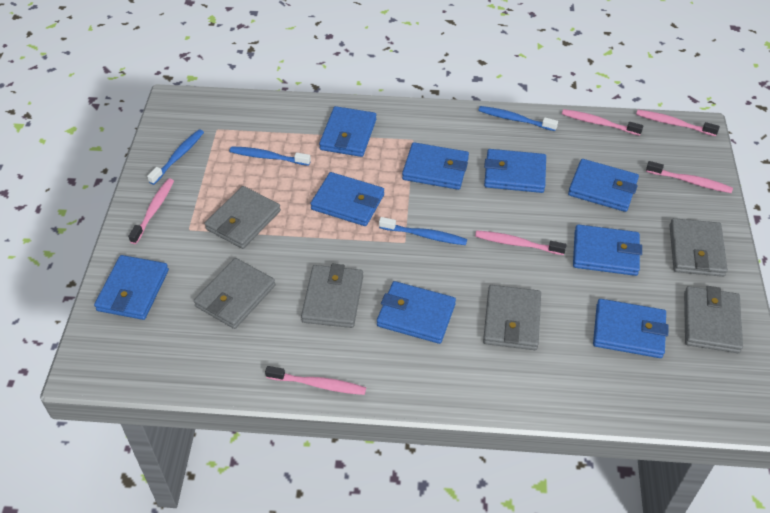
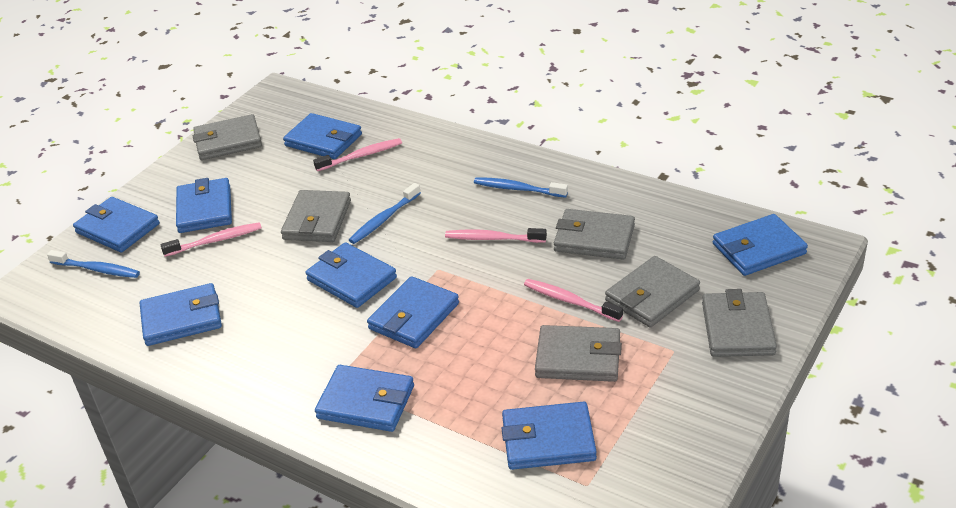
blue toothbrush: 4 -> 3
pink toothbrush: 6 -> 4

